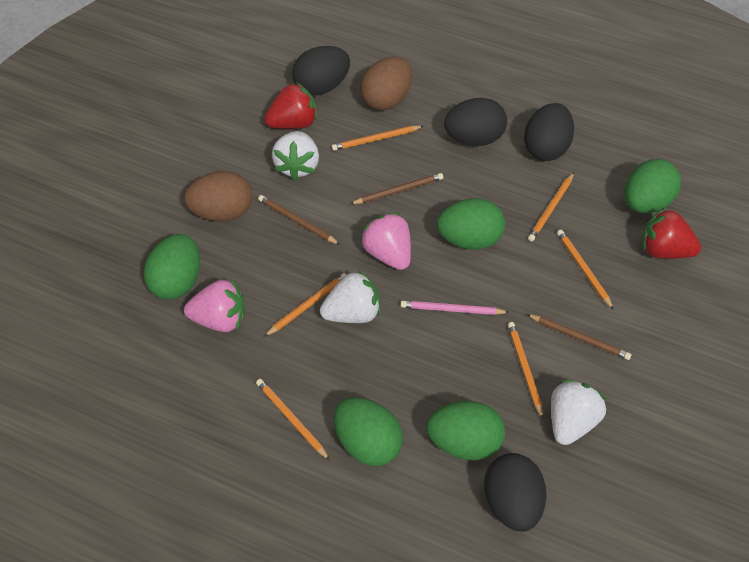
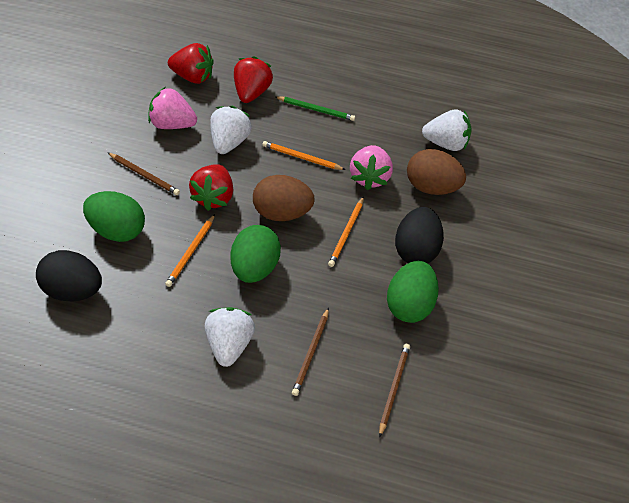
black egg: 4 -> 2
green egg: 5 -> 3
green pencil: 0 -> 1
orange pencil: 6 -> 3
pink pencil: 1 -> 0
red strawberry: 2 -> 3

